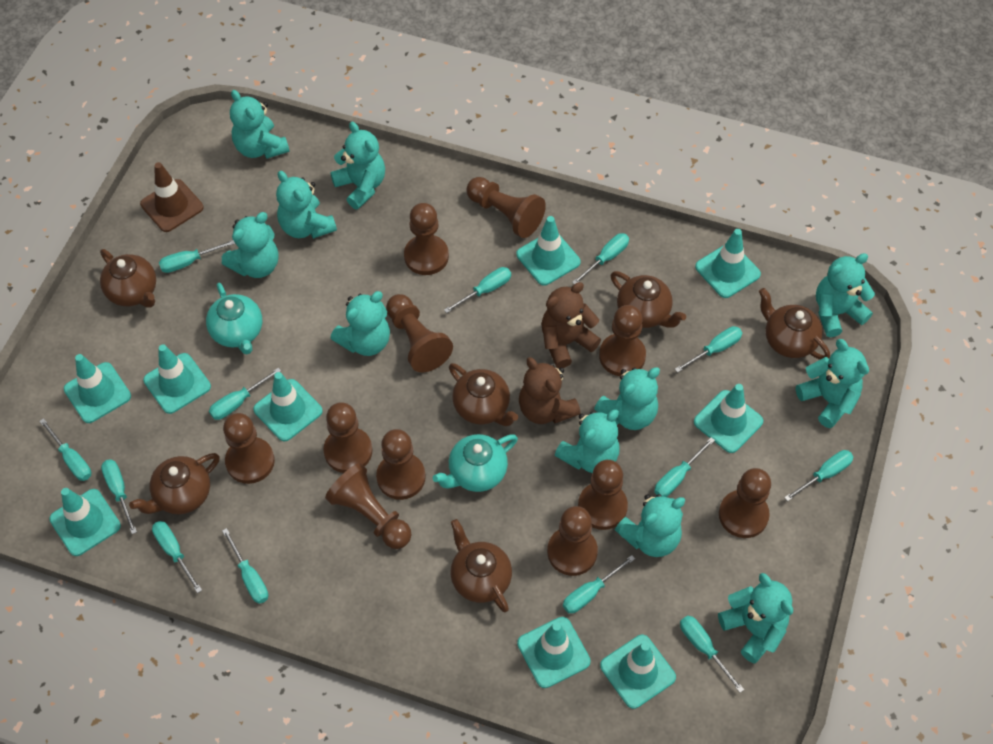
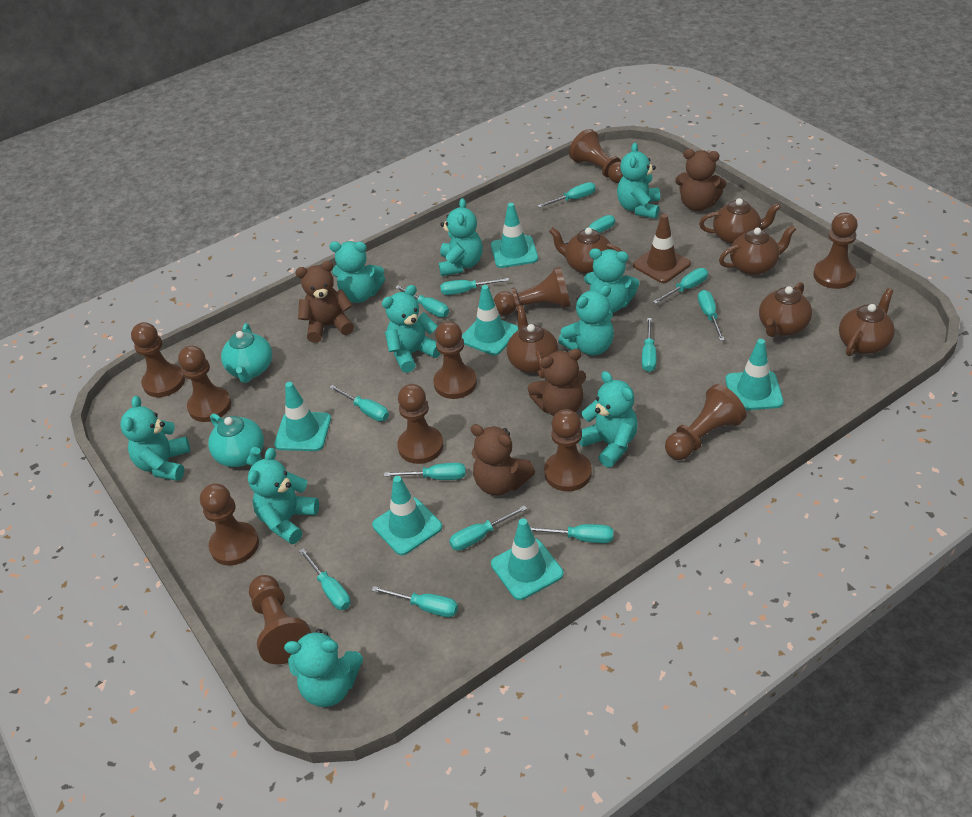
brown teddy bear: 2 -> 4
turquoise teddy bear: 11 -> 10
turquoise traffic cone: 9 -> 6

